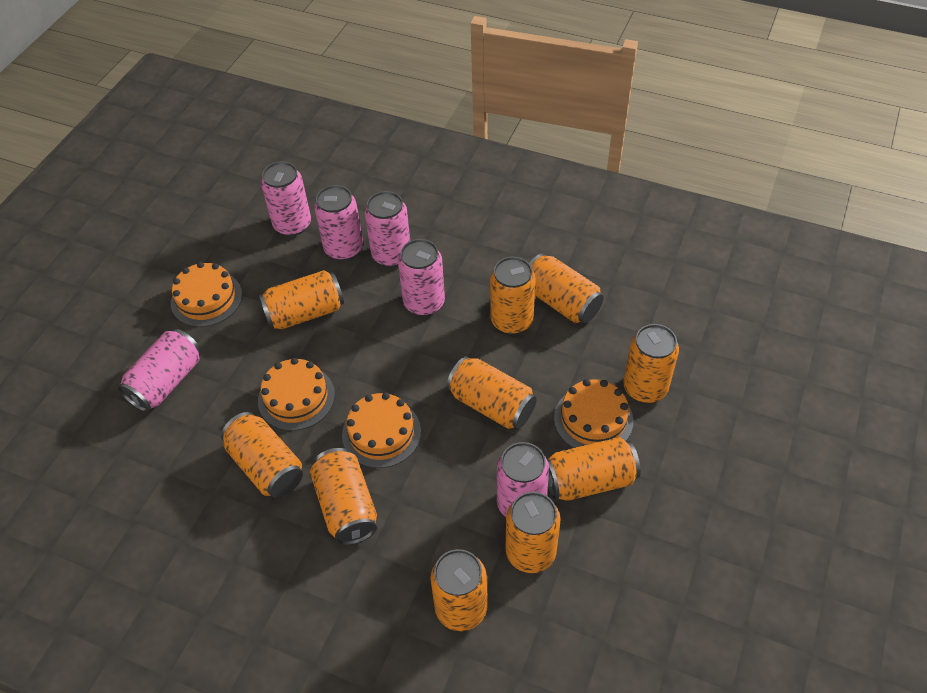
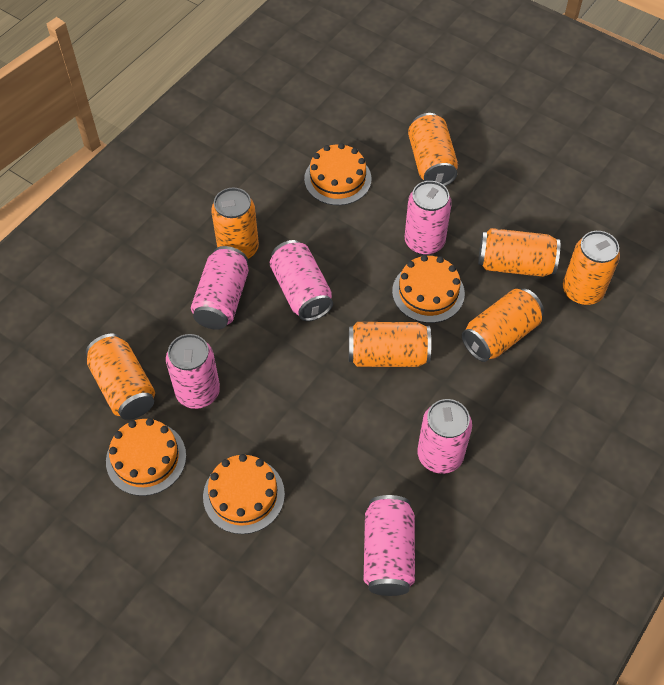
orange can: 10 -> 7

